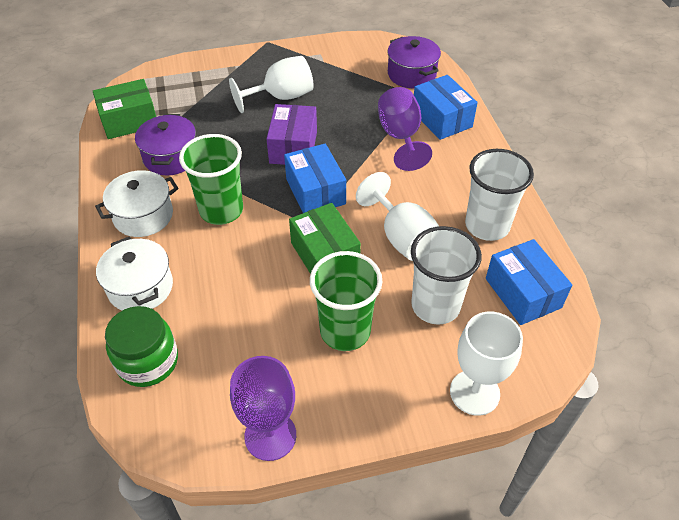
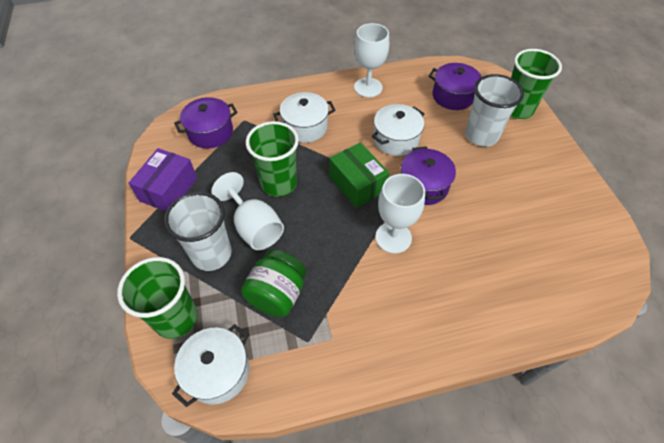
blue box: 3 -> 0
green box: 2 -> 1
green cup: 2 -> 3
purple goblet: 2 -> 0
purple pot: 2 -> 3
white pot: 2 -> 3

